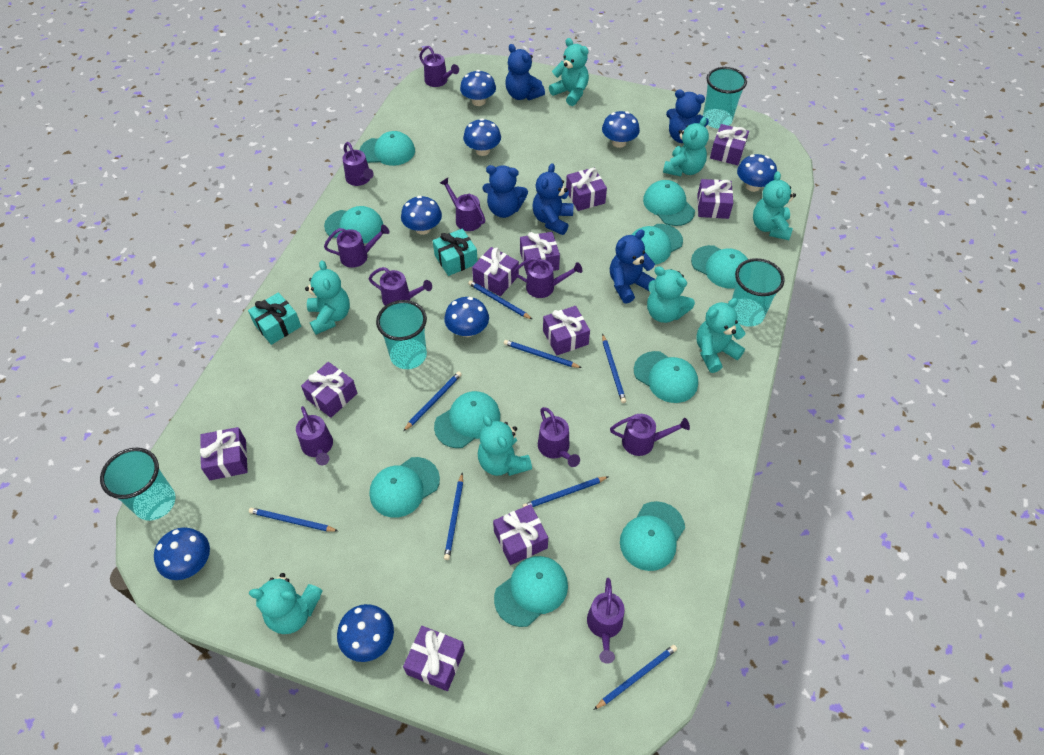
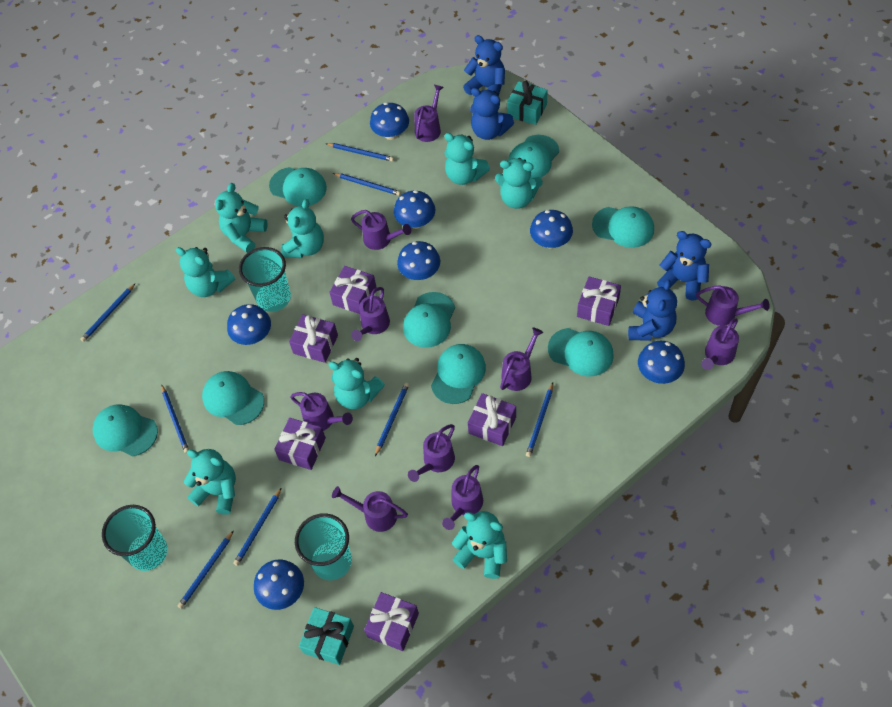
blue mushroom: 8 -> 7
blue teddy bear: 5 -> 4
purple gift: 10 -> 6
turquoise cap: 10 -> 8
turquoise cup: 4 -> 3

